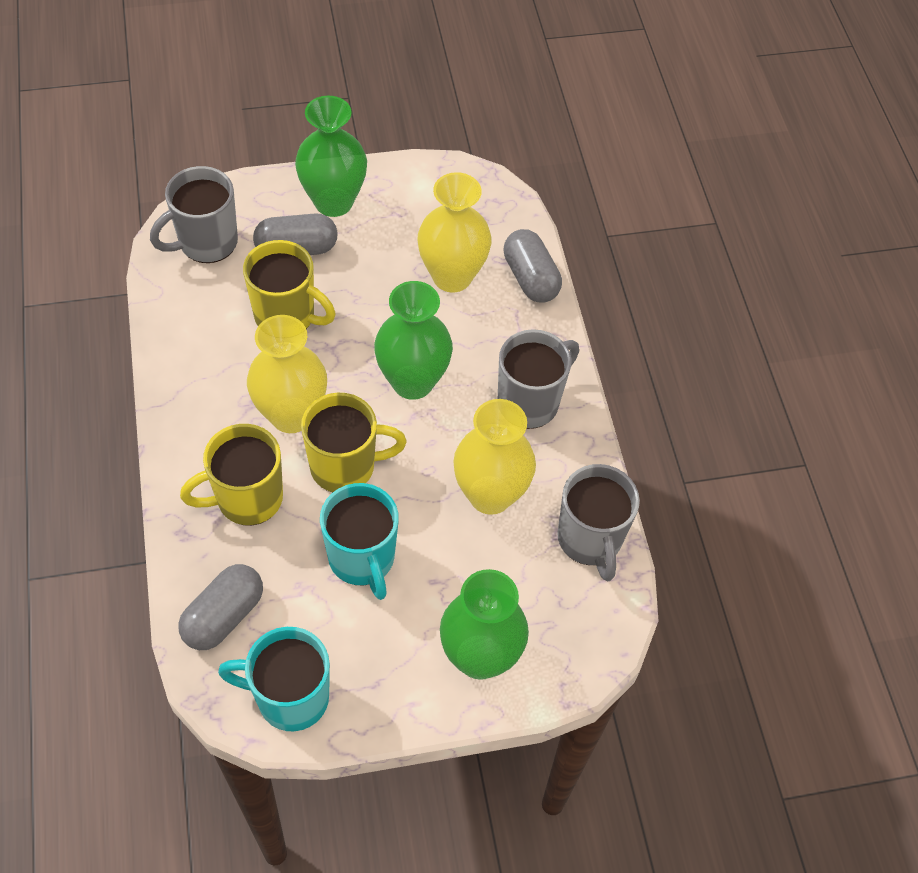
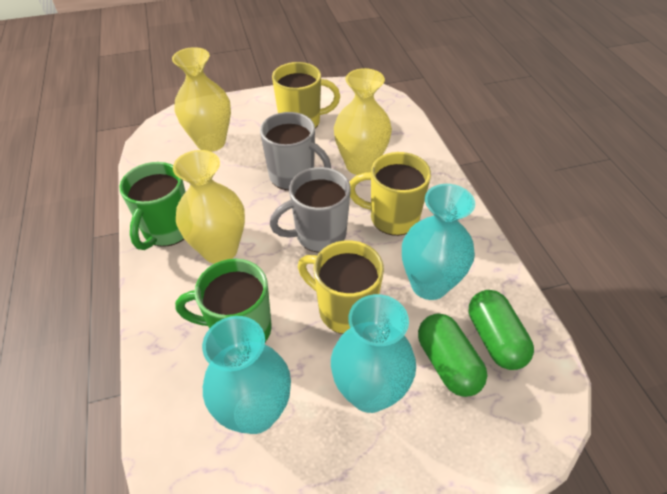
green capsule: 0 -> 2
green mug: 0 -> 2
green vase: 3 -> 0
grey capsule: 3 -> 0
grey mug: 3 -> 2
turquoise mug: 2 -> 0
turquoise vase: 0 -> 3

